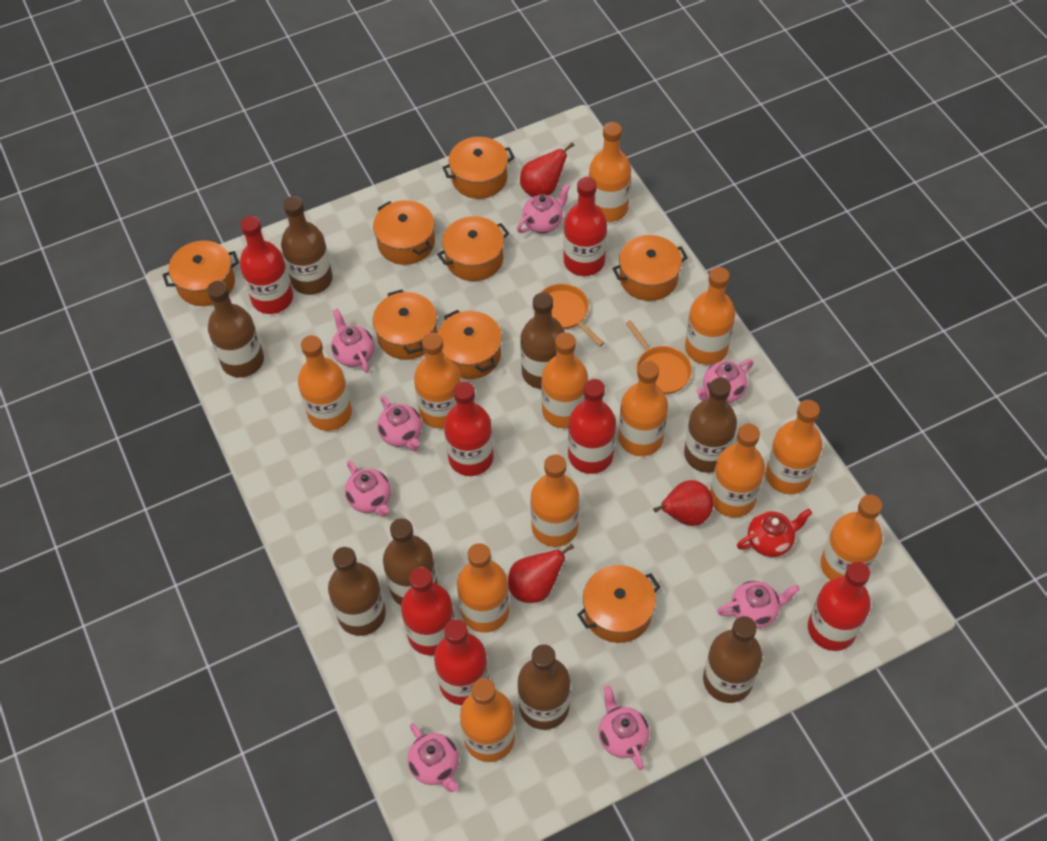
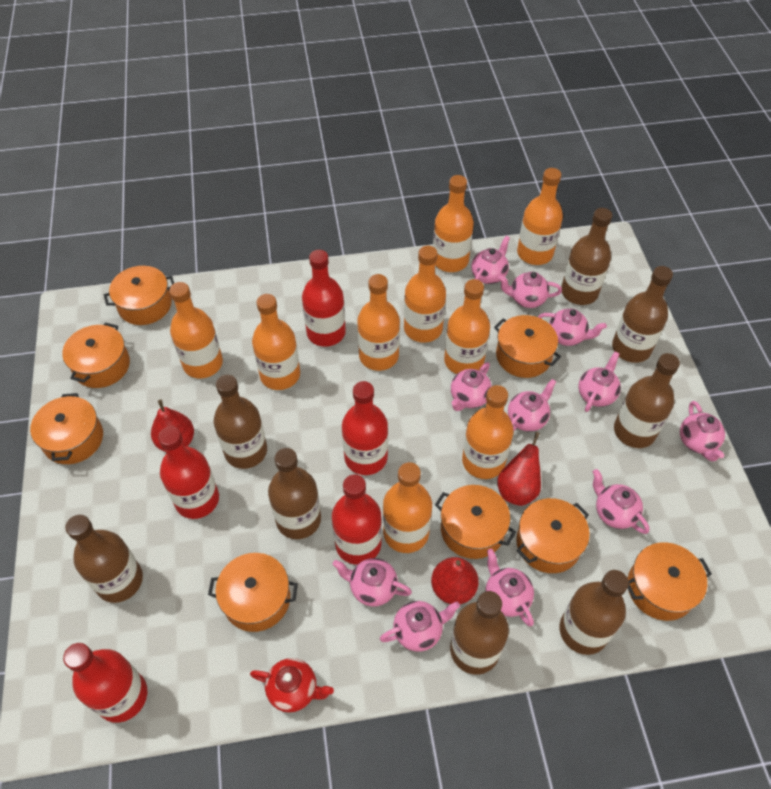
orange bottle: 12 -> 9
orange pan: 2 -> 0
pink teapot: 8 -> 11
red bottle: 7 -> 5

